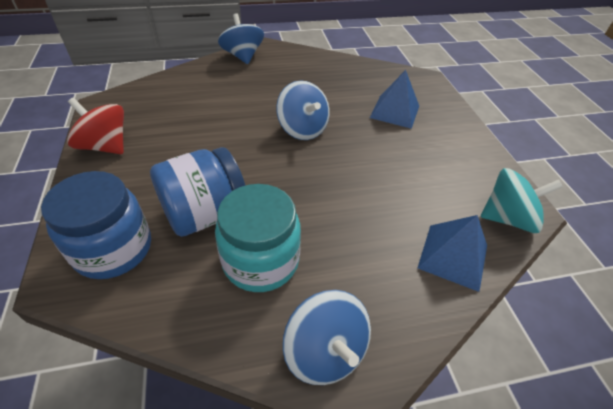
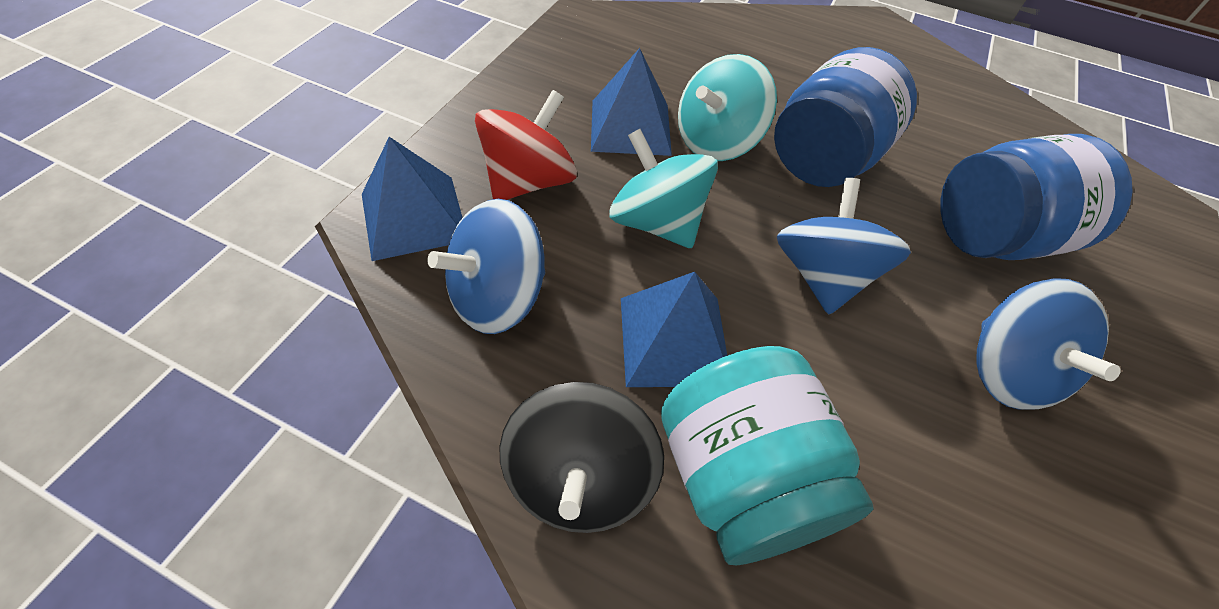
black spinning top: 0 -> 1
blue pyramid: 2 -> 3
turquoise spinning top: 1 -> 2

